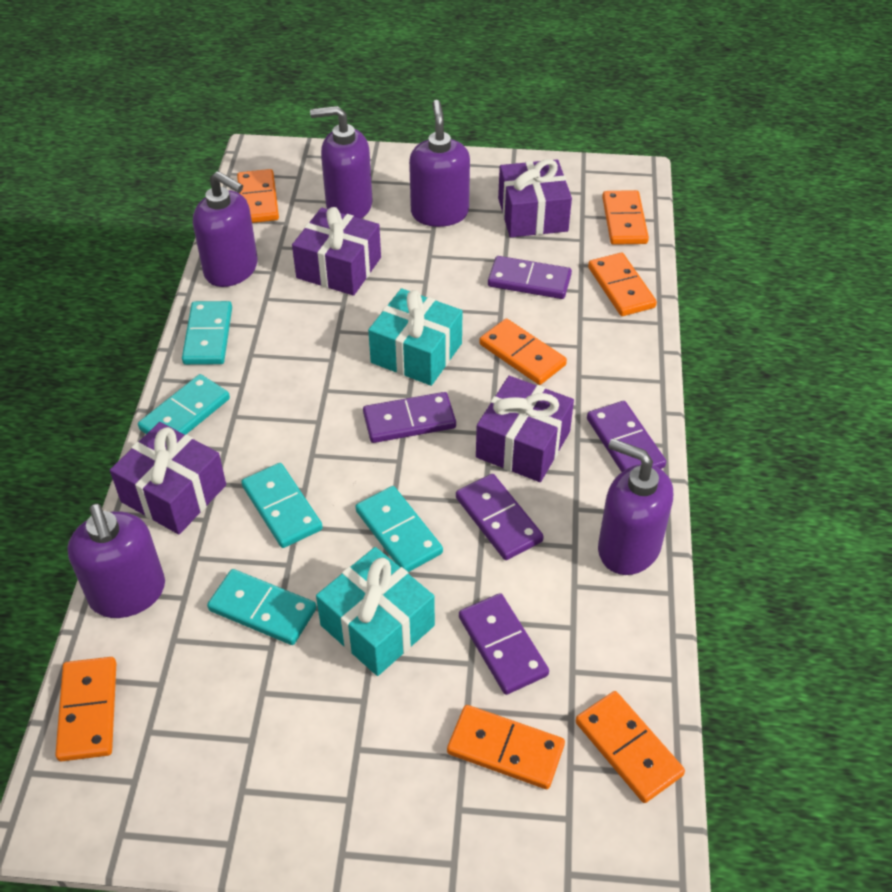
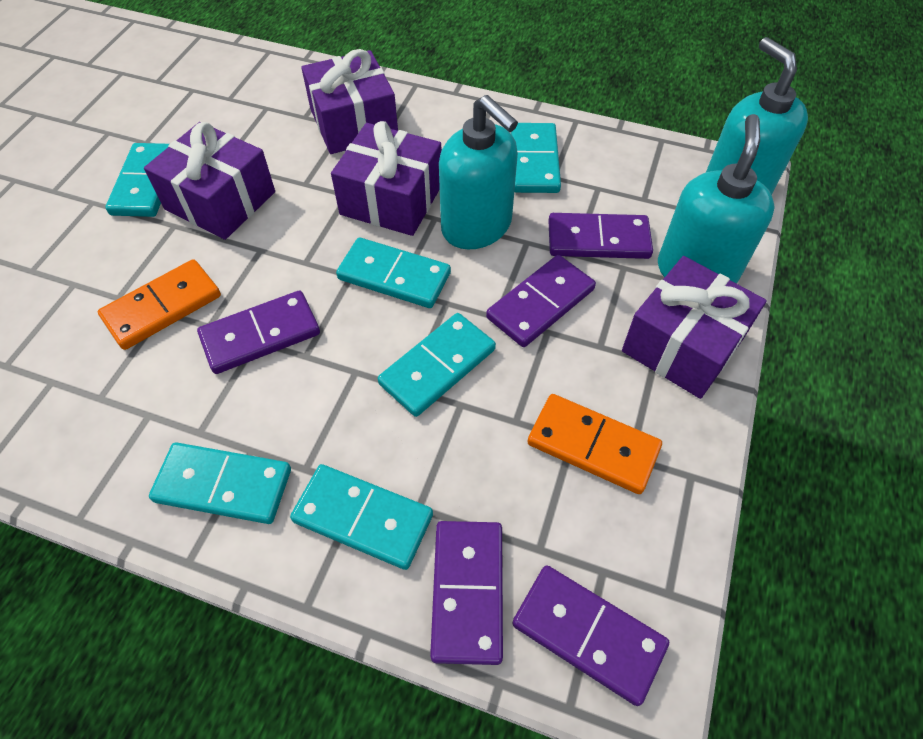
orange domino: 7 -> 2
purple soap dispenser: 5 -> 0
turquoise domino: 5 -> 6
turquoise gift: 2 -> 0
turquoise soap dispenser: 0 -> 3

